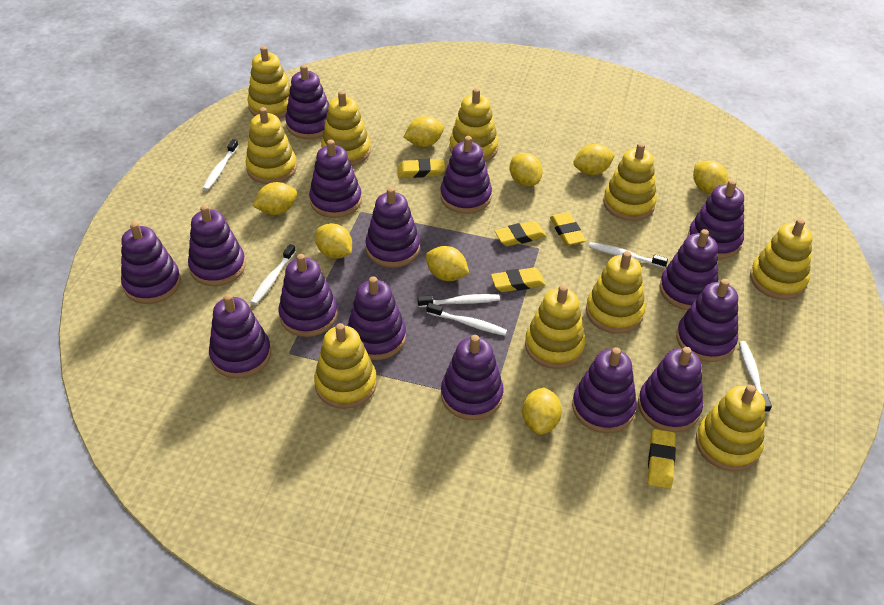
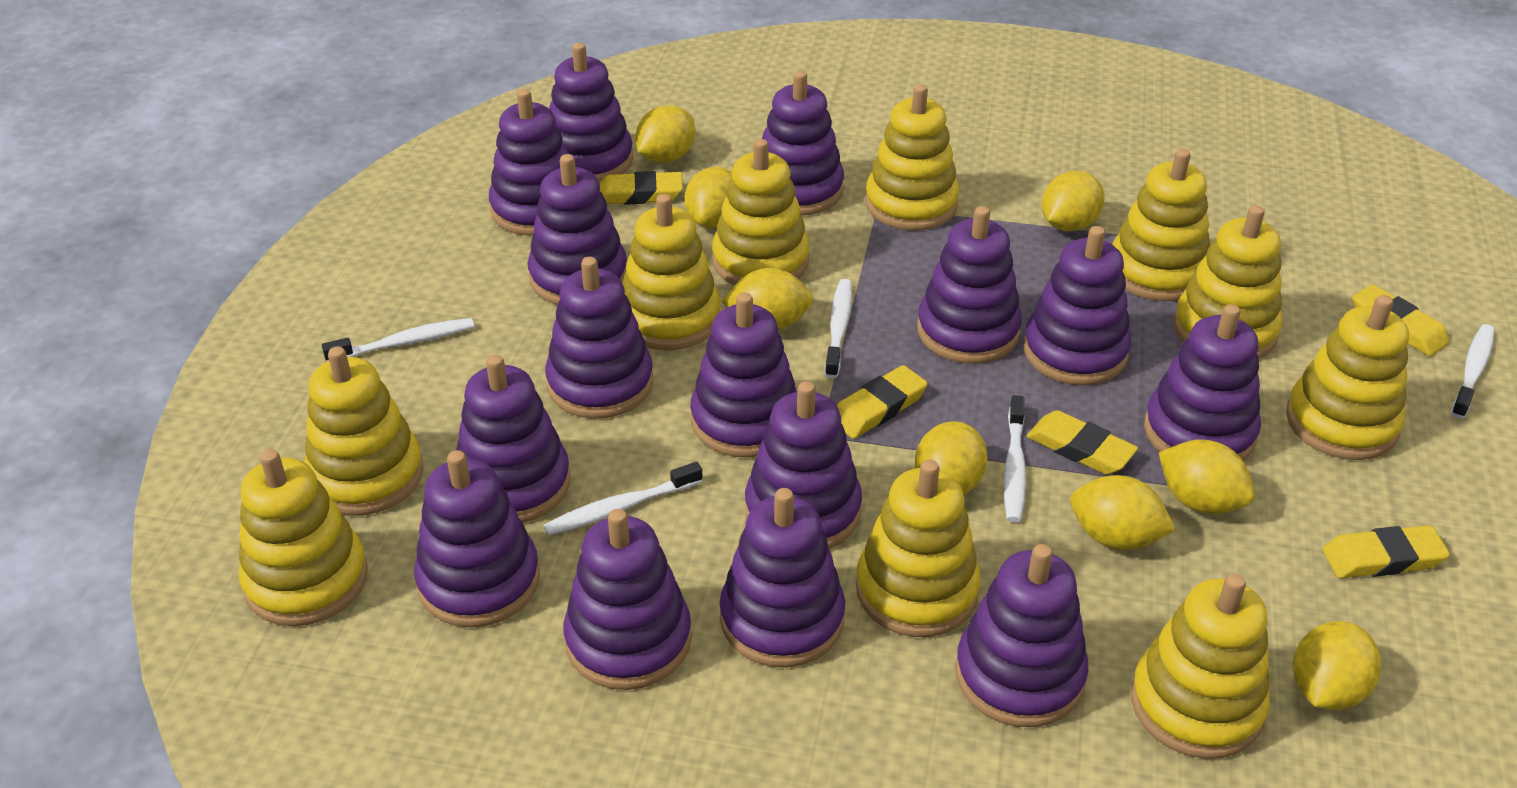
white toothbrush: 6 -> 5

